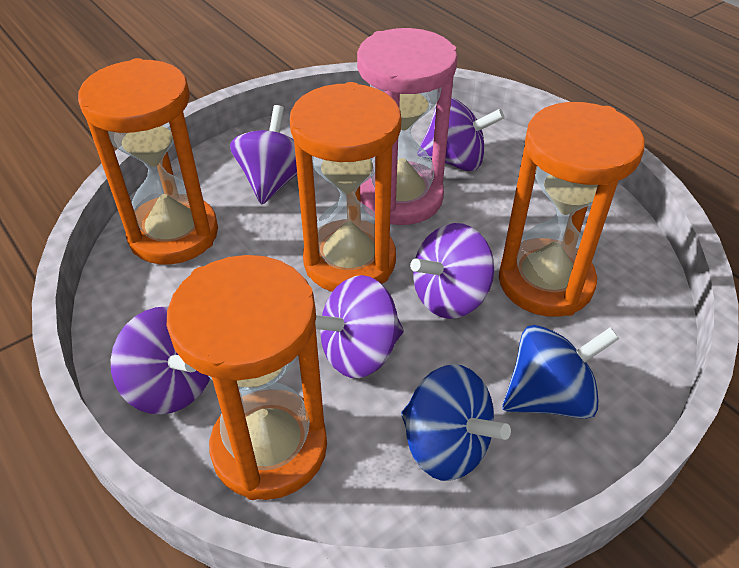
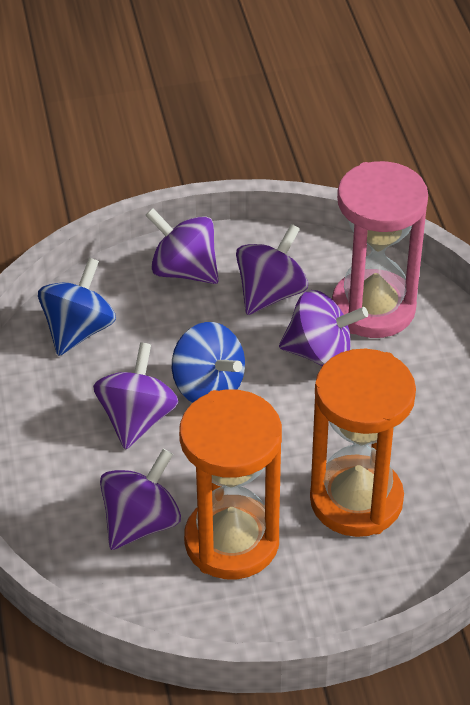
orange hourglass: 4 -> 2

